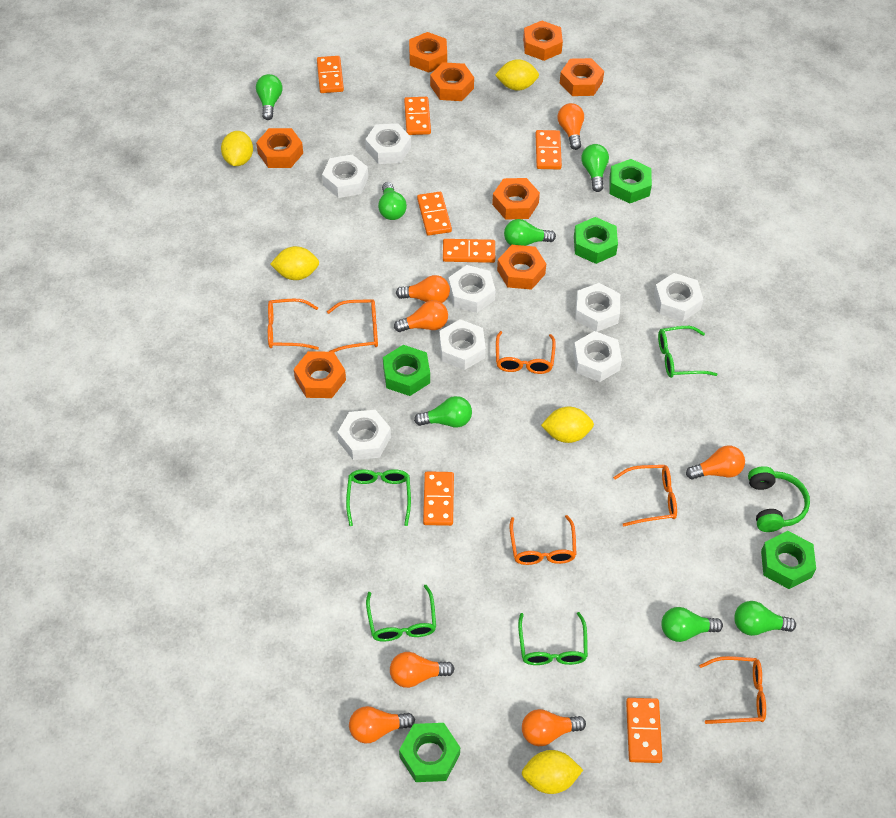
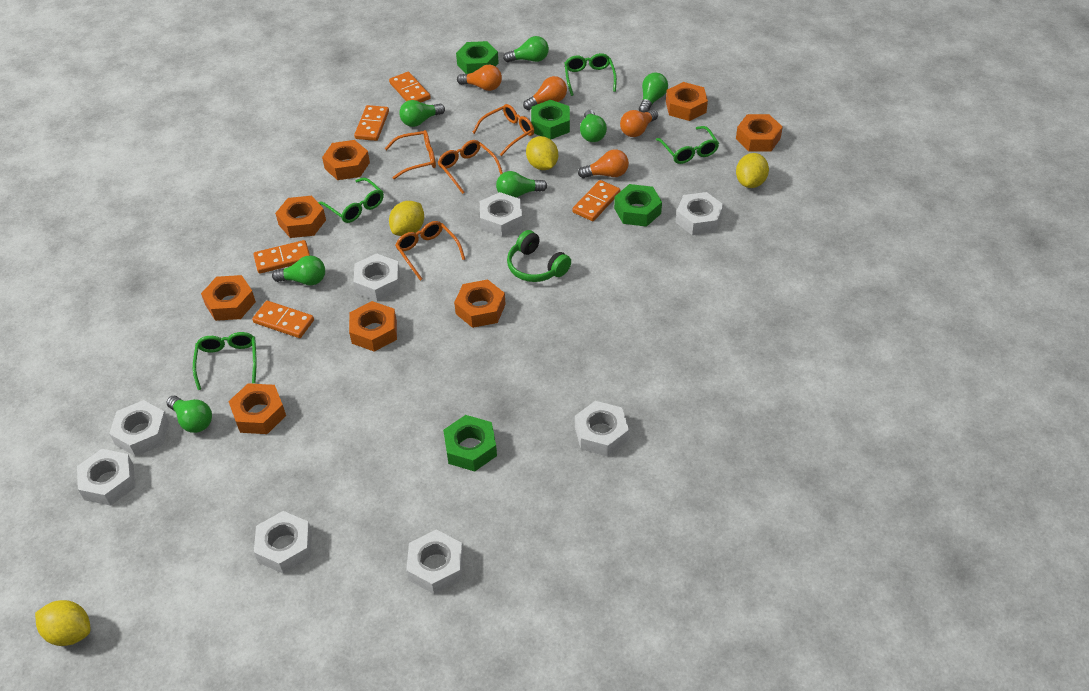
green nut: 5 -> 4
orange domino: 7 -> 5
orange glasses: 6 -> 4
orange light bulb: 7 -> 4
yellow lemon: 5 -> 4

